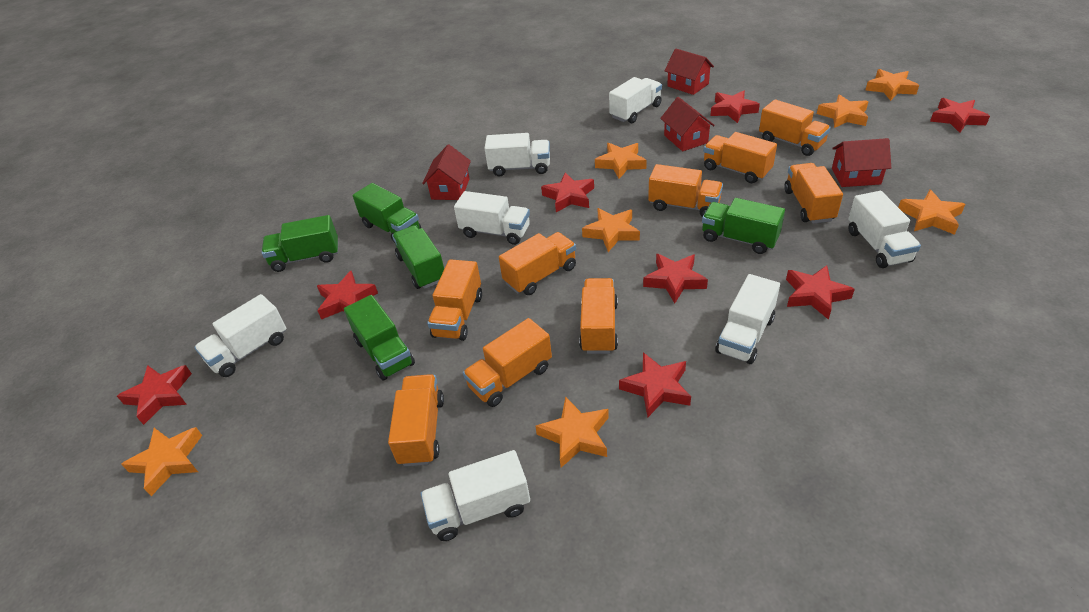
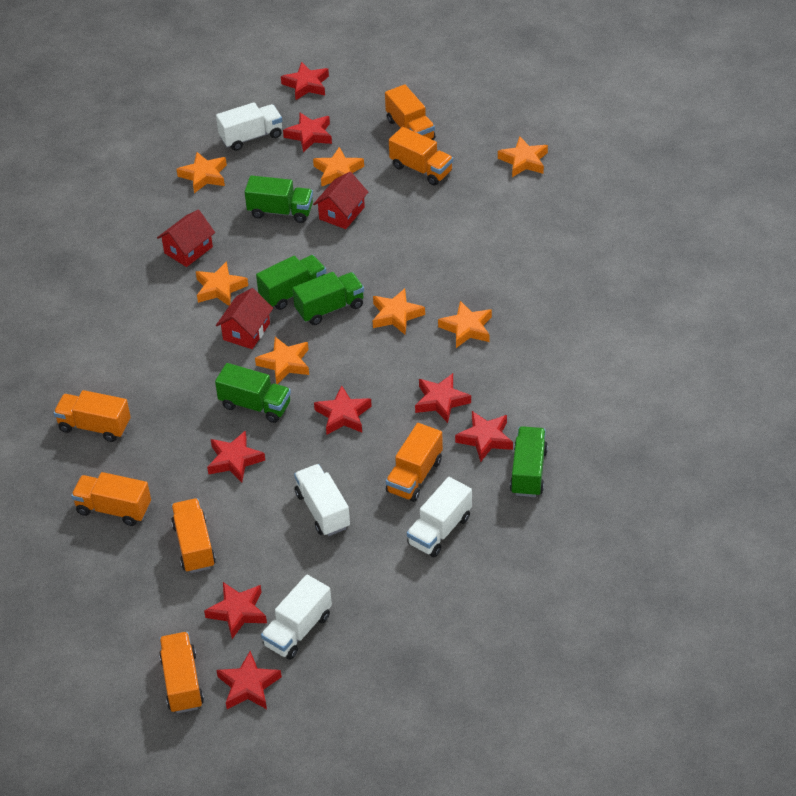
orange truck: 9 -> 7
red house: 4 -> 3
white truck: 7 -> 4

